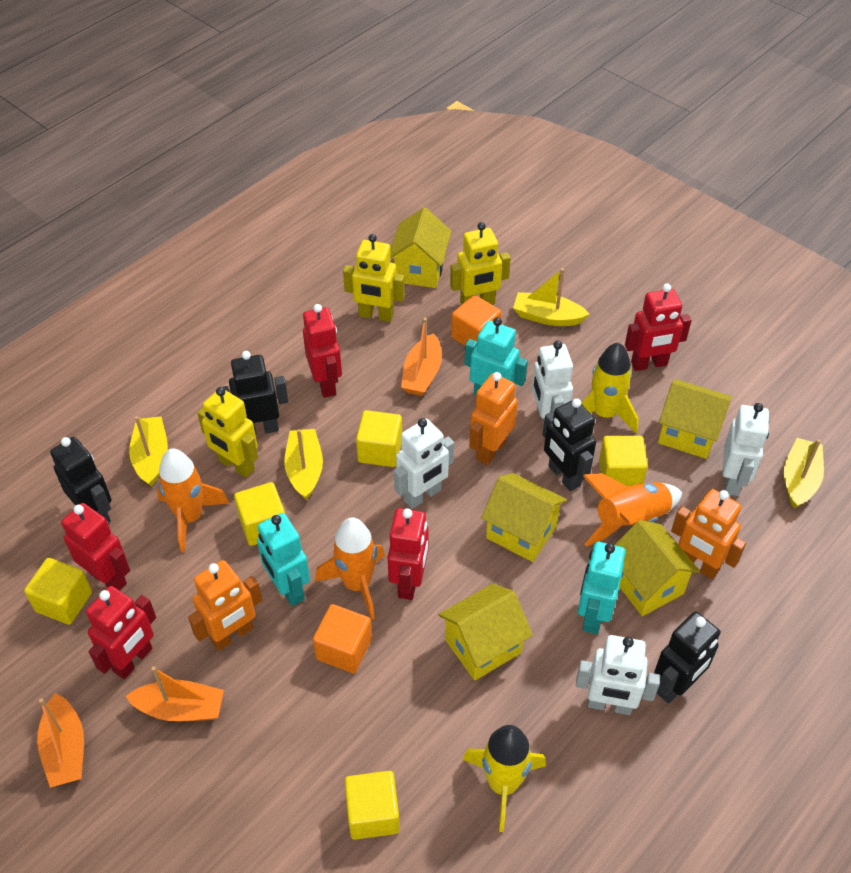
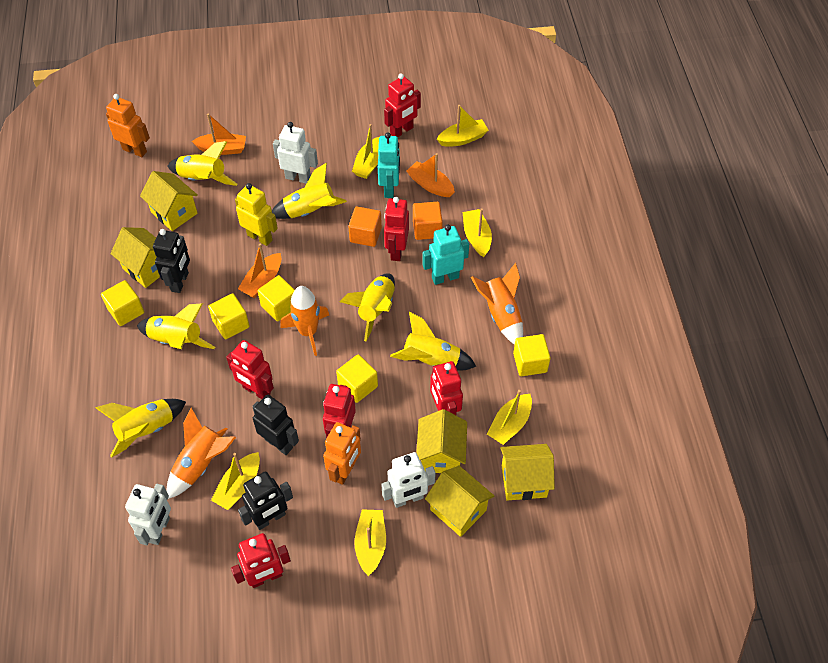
black robot: 4 -> 3
orange robot: 3 -> 2
red robot: 5 -> 6
turquoise robot: 3 -> 2
white robot: 4 -> 3
yellow boat: 4 -> 6
yellow robot: 3 -> 1
yellow rocket: 2 -> 6

